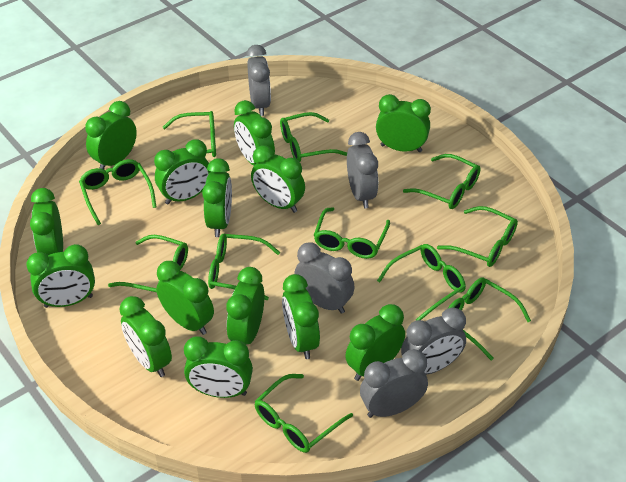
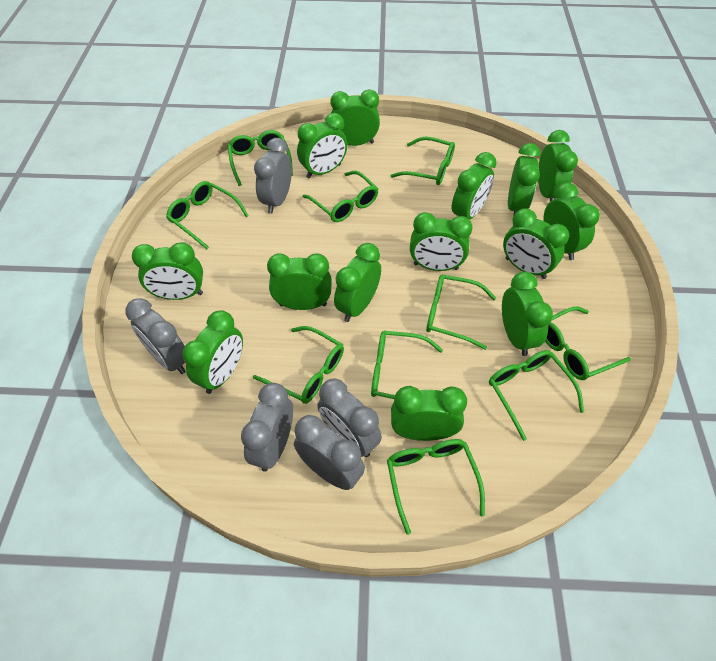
green glasses: 11 -> 10

